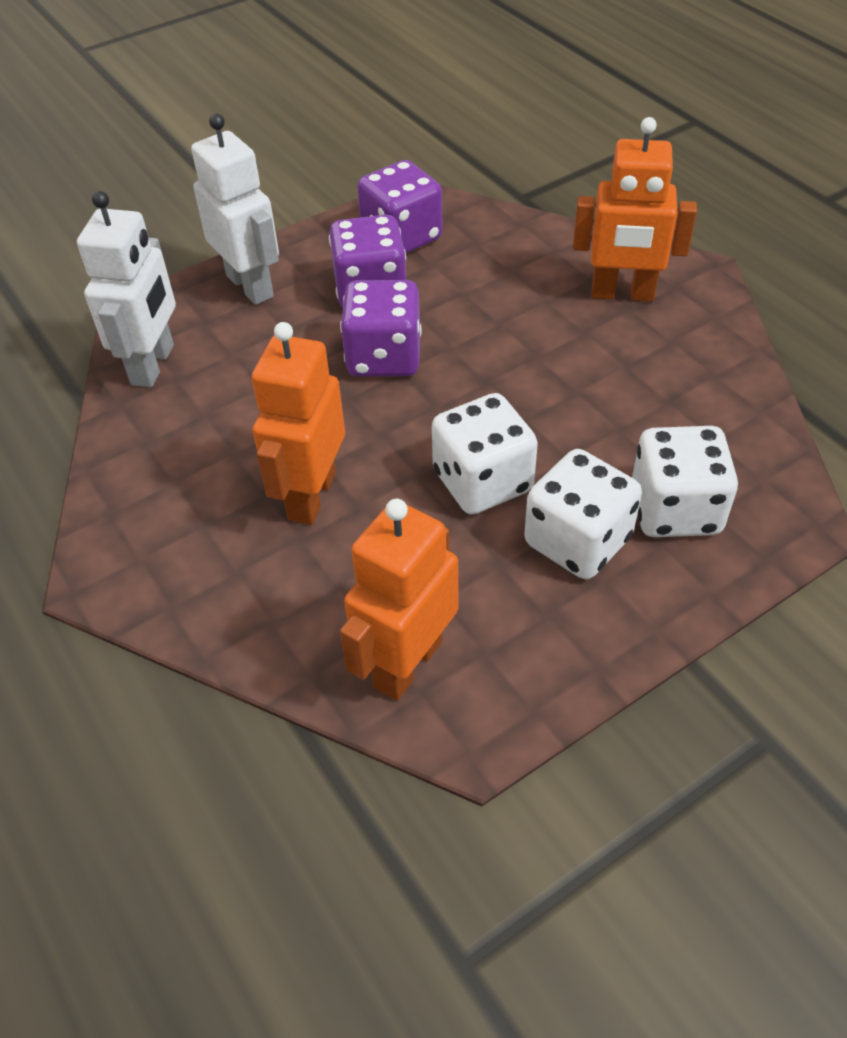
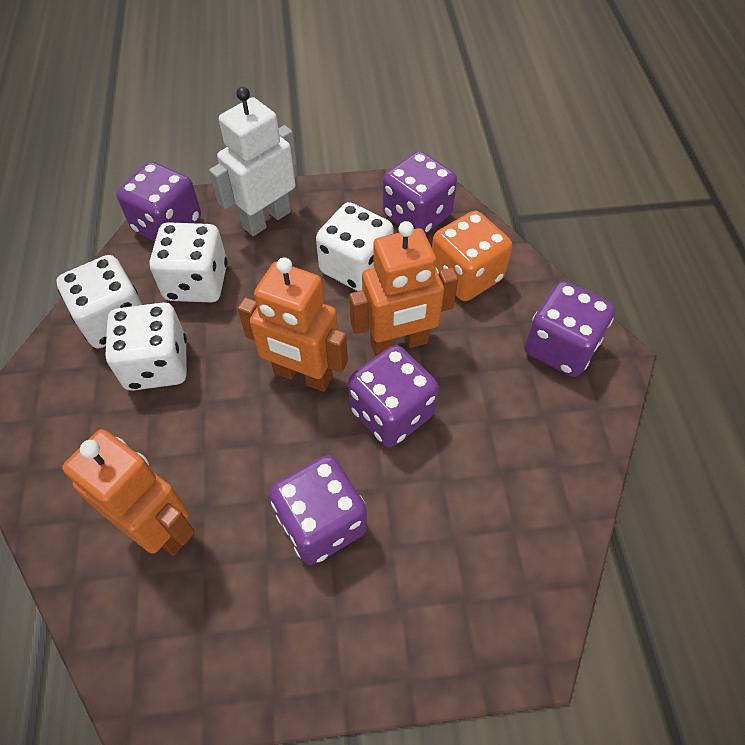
orange dice: 0 -> 1
purple dice: 3 -> 5
white dice: 3 -> 4
white robot: 2 -> 1

